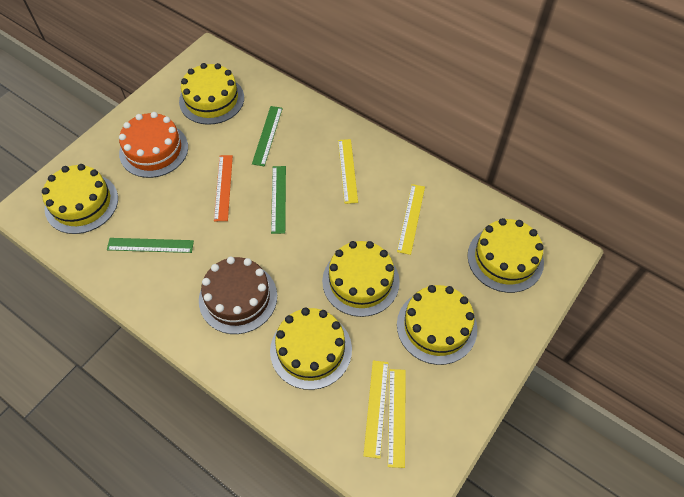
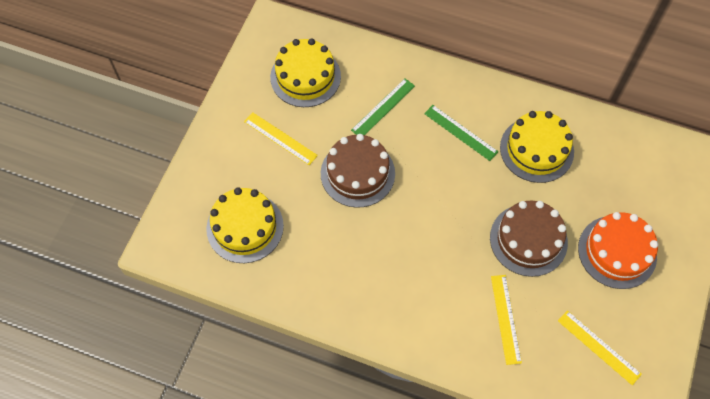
brown cake: 1 -> 2
green ruler: 3 -> 2
orange ruler: 1 -> 0
yellow cake: 6 -> 3
yellow ruler: 4 -> 3

